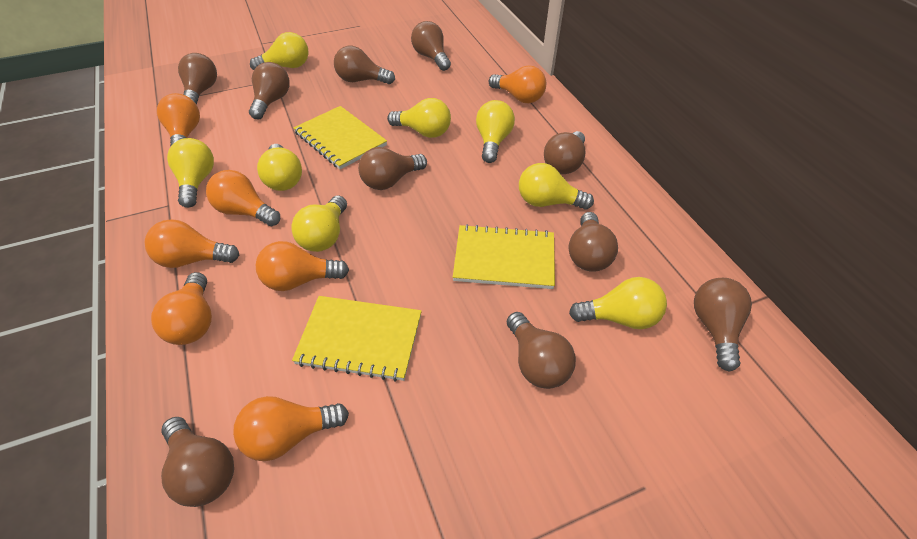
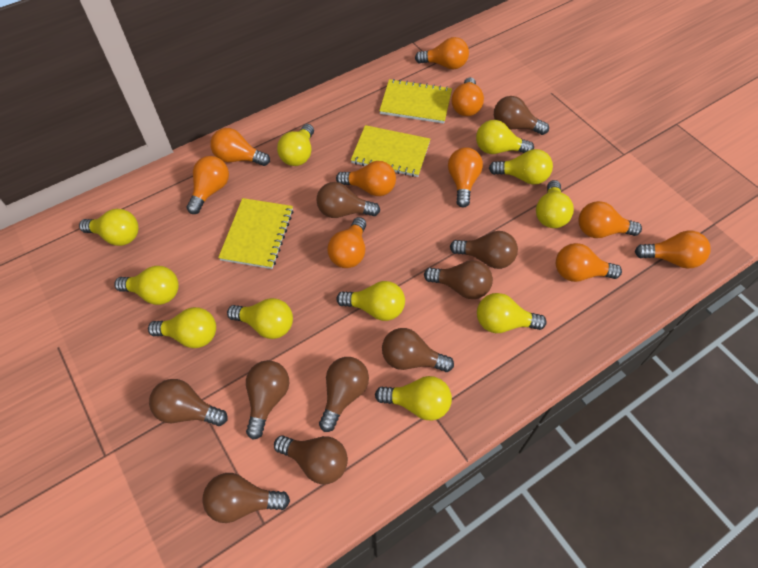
orange light bulb: 7 -> 10
yellow light bulb: 8 -> 11

